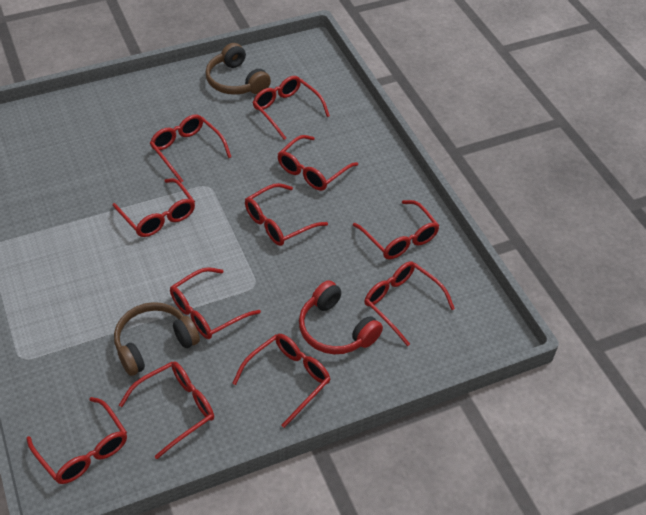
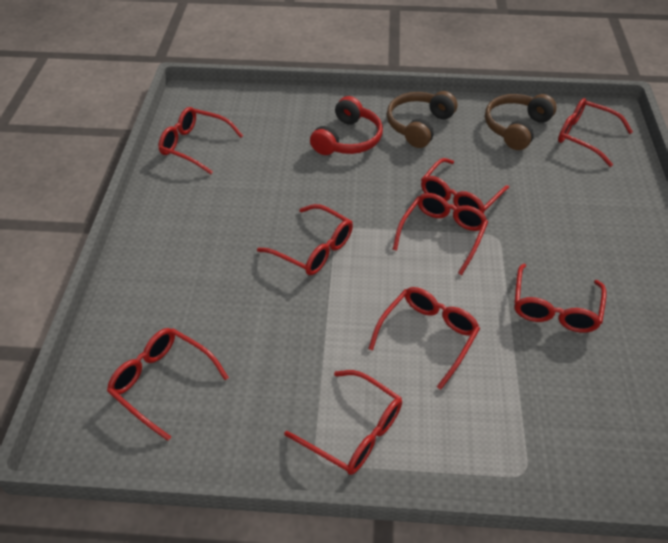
red glasses: 11 -> 9

